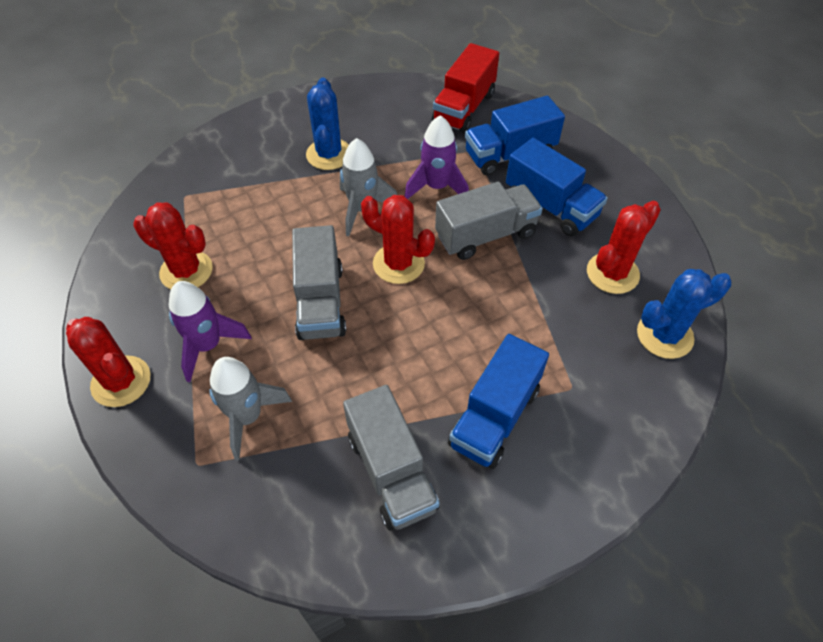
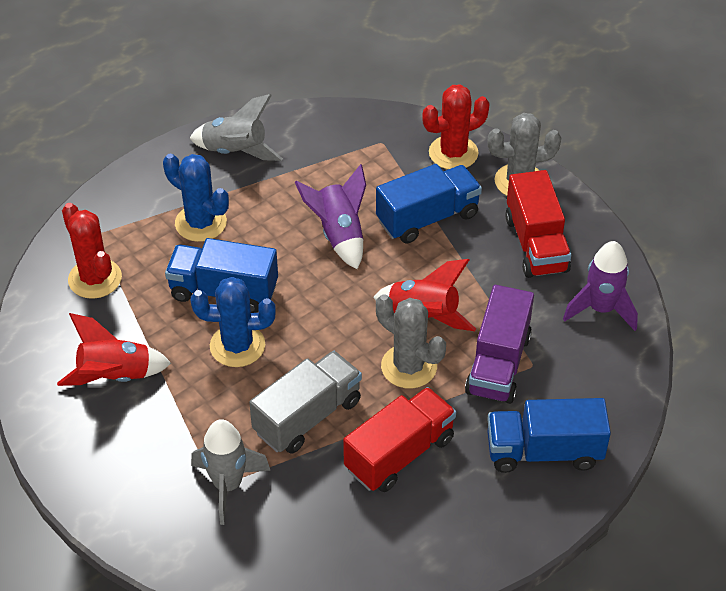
grey cactus: 0 -> 2
grey truck: 3 -> 1
purple truck: 0 -> 1
red cactus: 4 -> 2
red rocket: 0 -> 2
red truck: 1 -> 2

